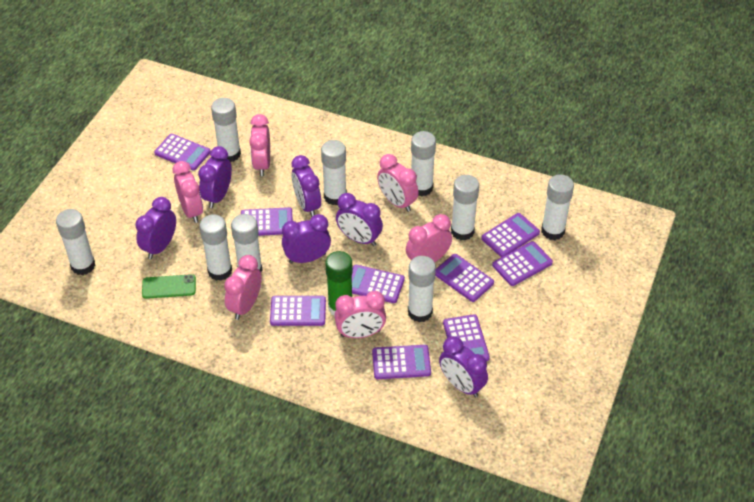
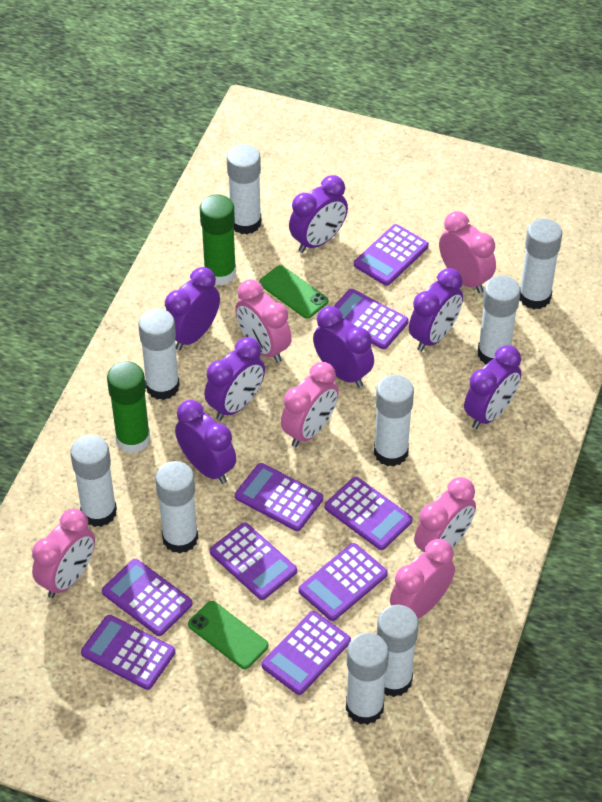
green glue stick: 1 -> 2
green phone: 1 -> 2
purple clock: 6 -> 7

